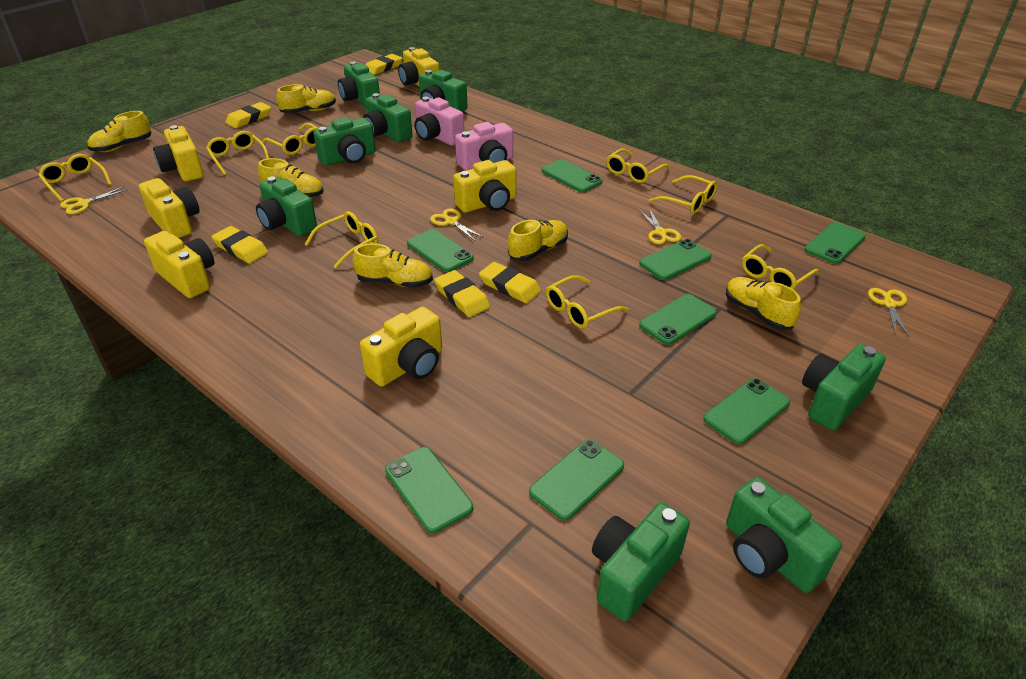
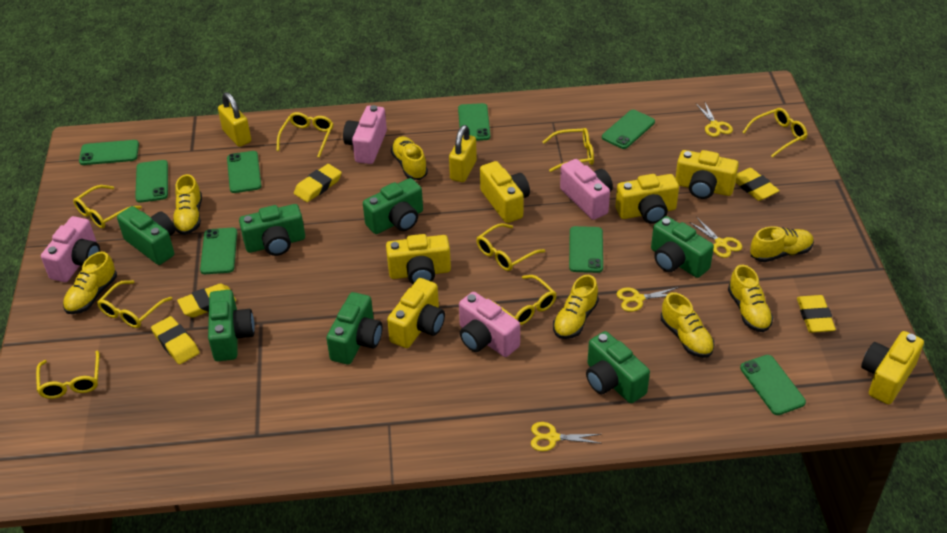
green camera: 8 -> 7
pink camera: 2 -> 4
yellow padlock: 0 -> 2
yellow shoe: 6 -> 7

